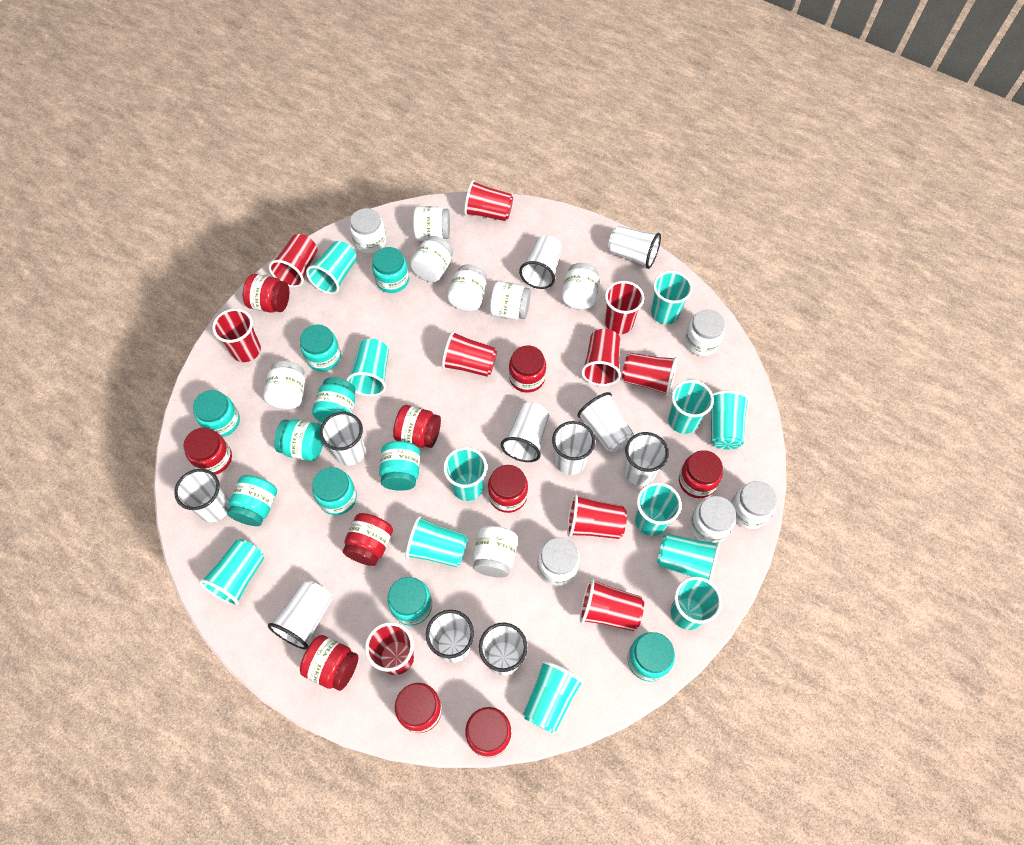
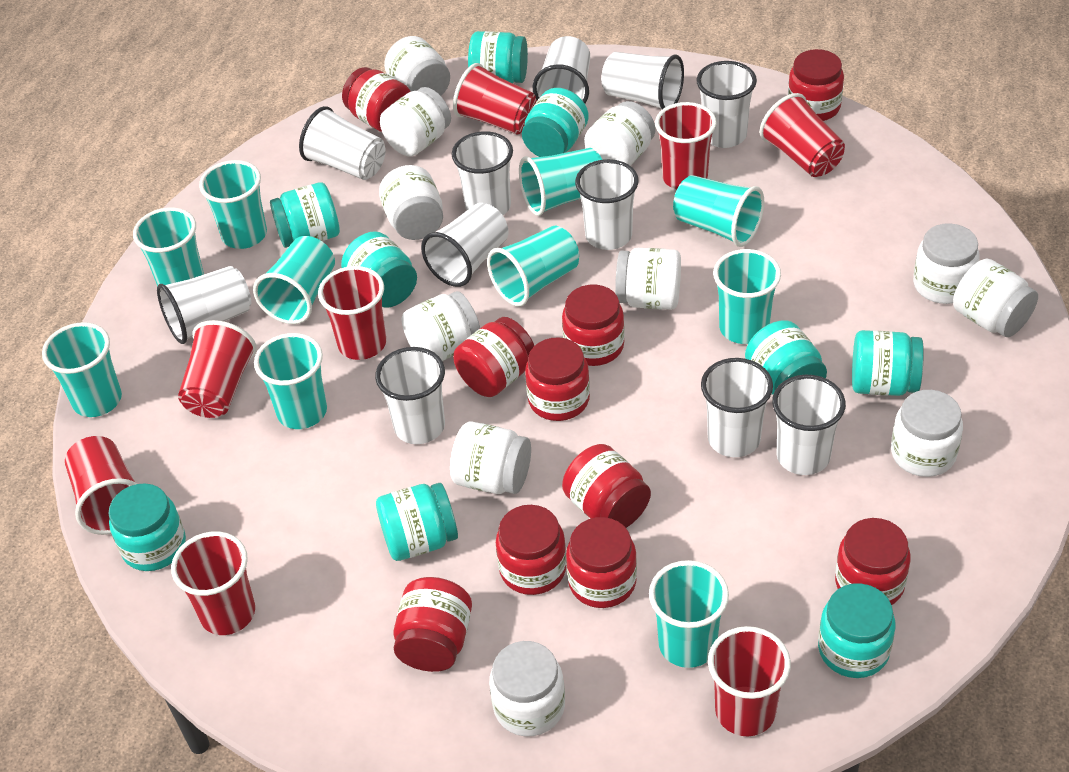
red cup: 10 -> 8
turquoise cup: 12 -> 10
turquoise jar: 10 -> 9
white jar: 12 -> 11

